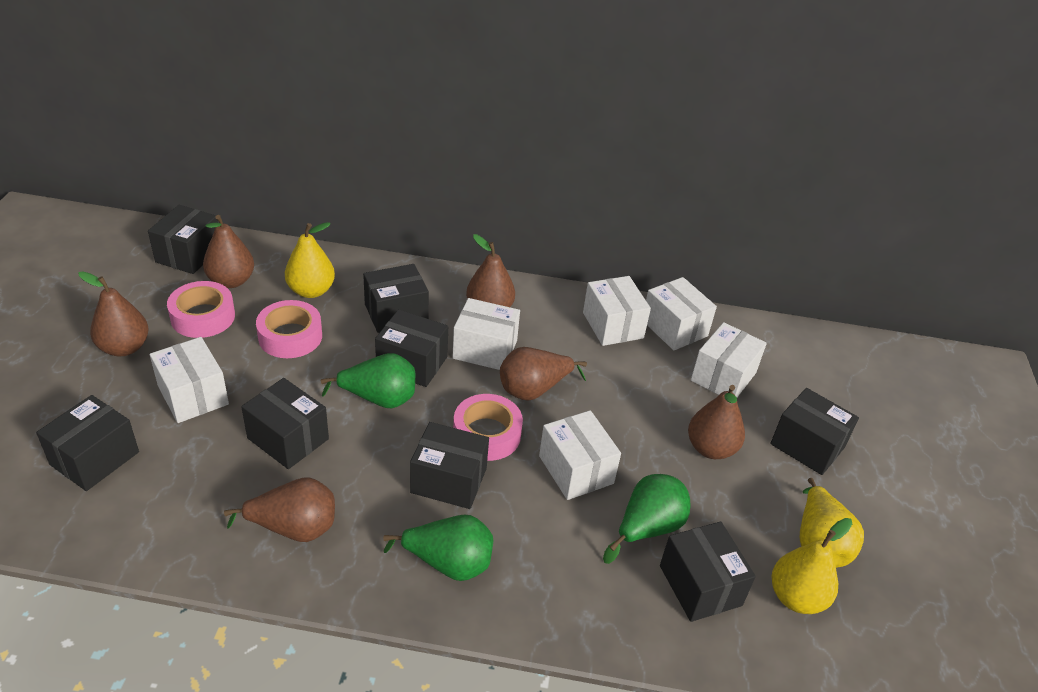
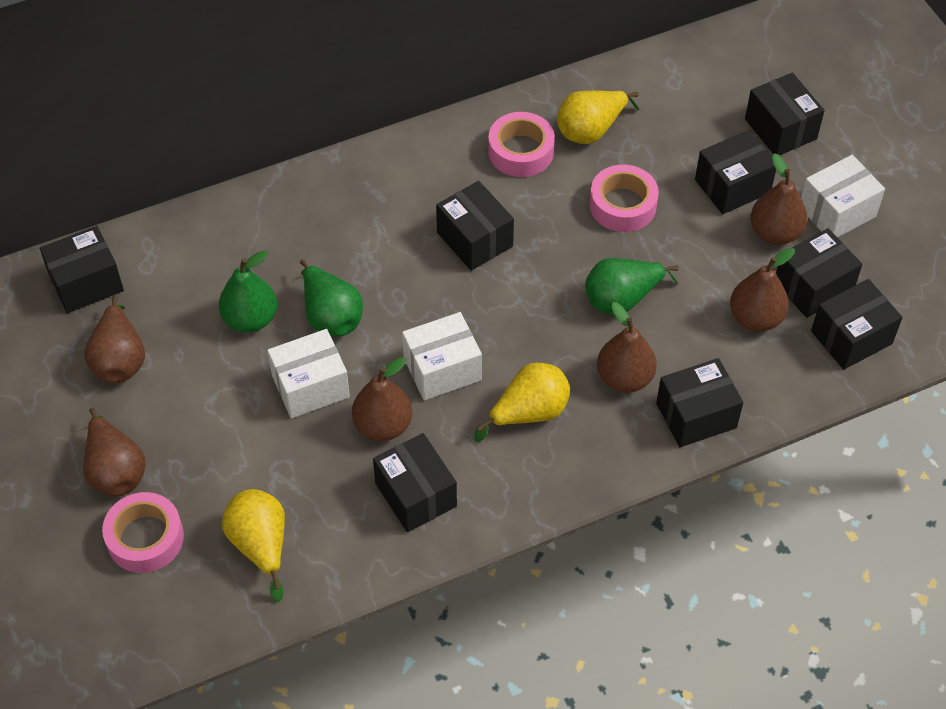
white box: 6 -> 3

